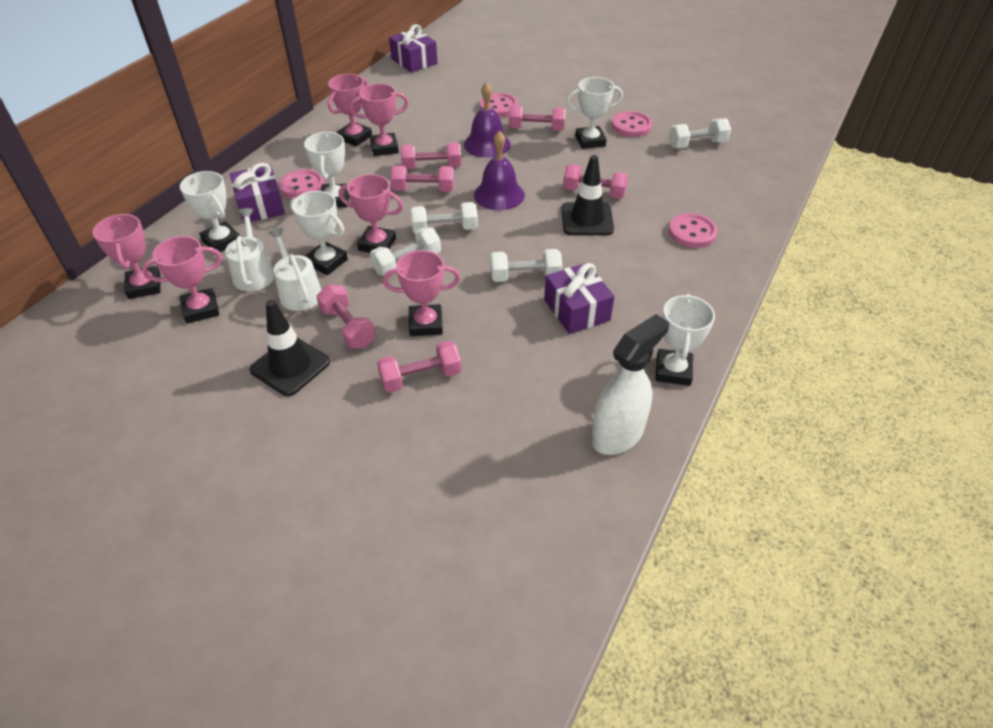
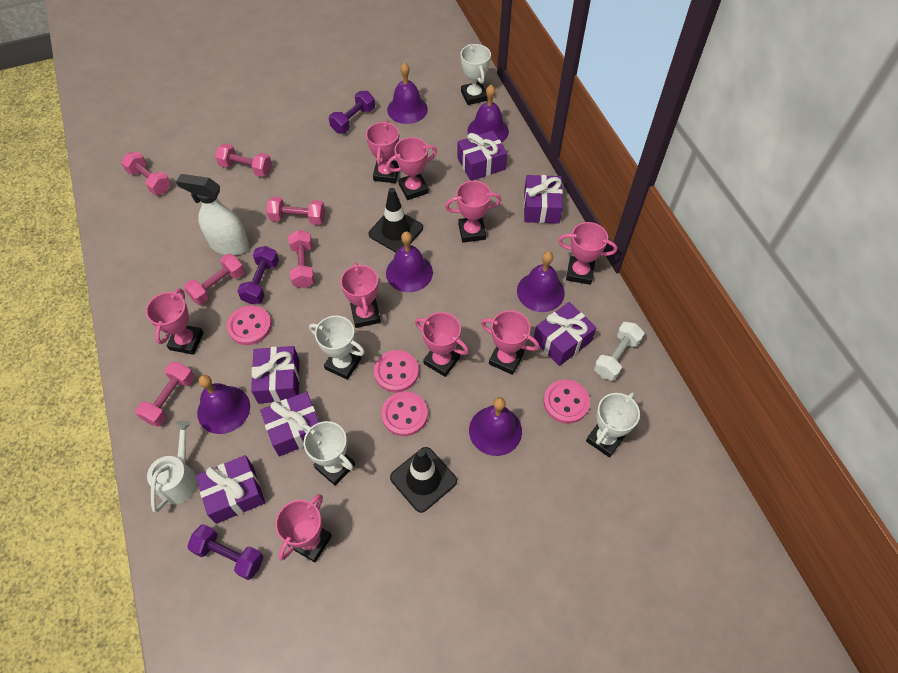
pink trophy: 6 -> 9
purple bell: 2 -> 6
purple dumbbell: 0 -> 3
purple gift: 3 -> 6
white dumbbell: 4 -> 1
white trophy: 5 -> 4
white watering can: 2 -> 1

